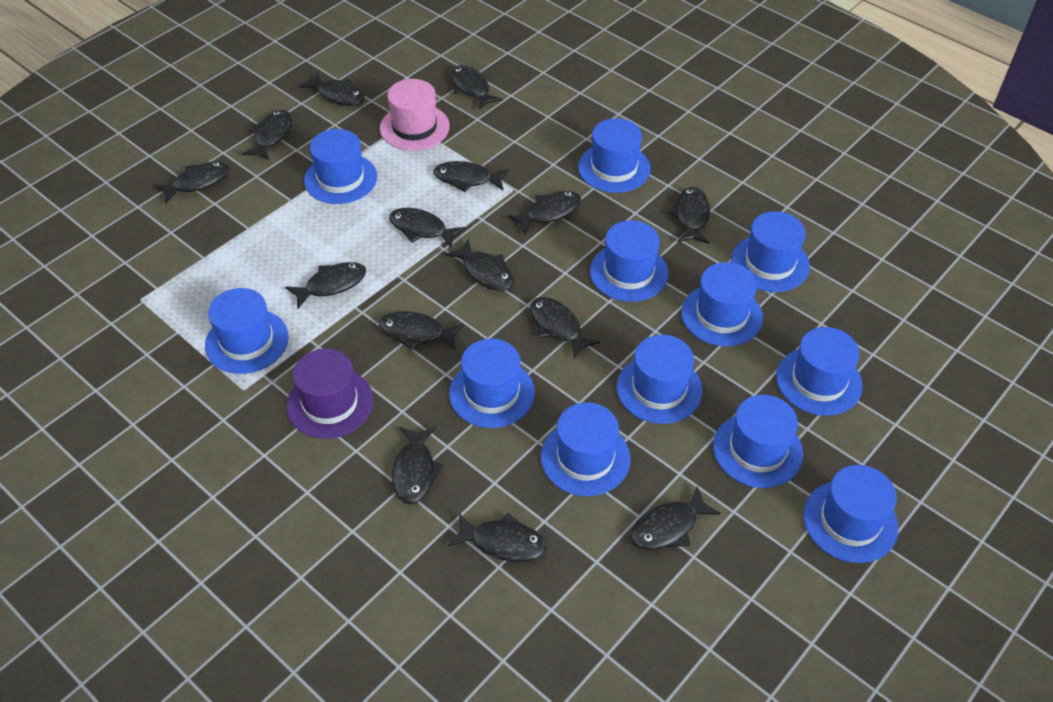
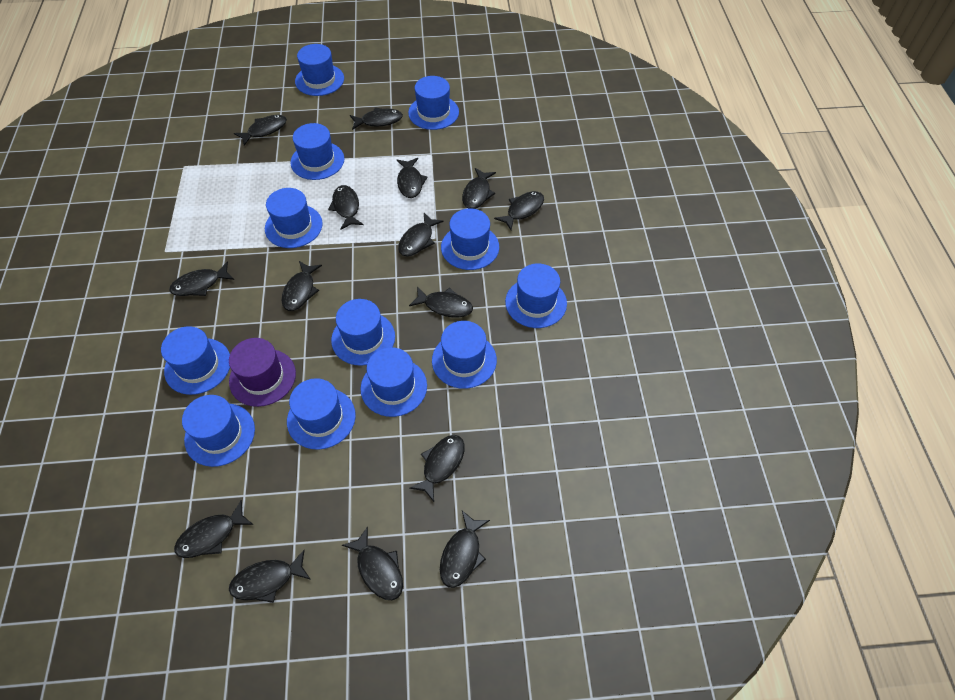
pink hat: 1 -> 0

